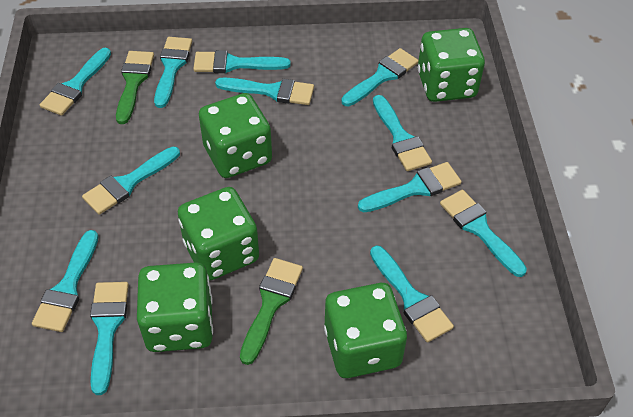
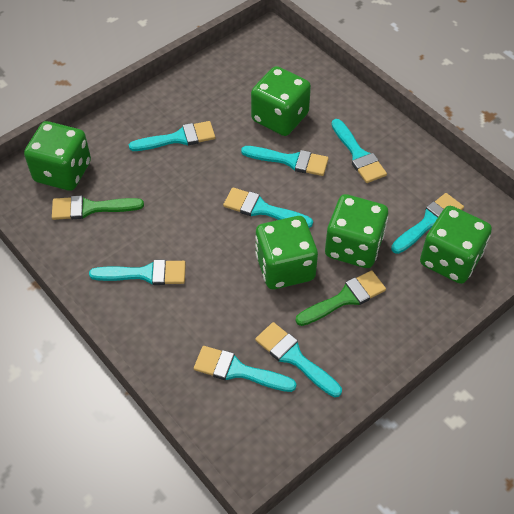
turquoise brush: 12 -> 8

